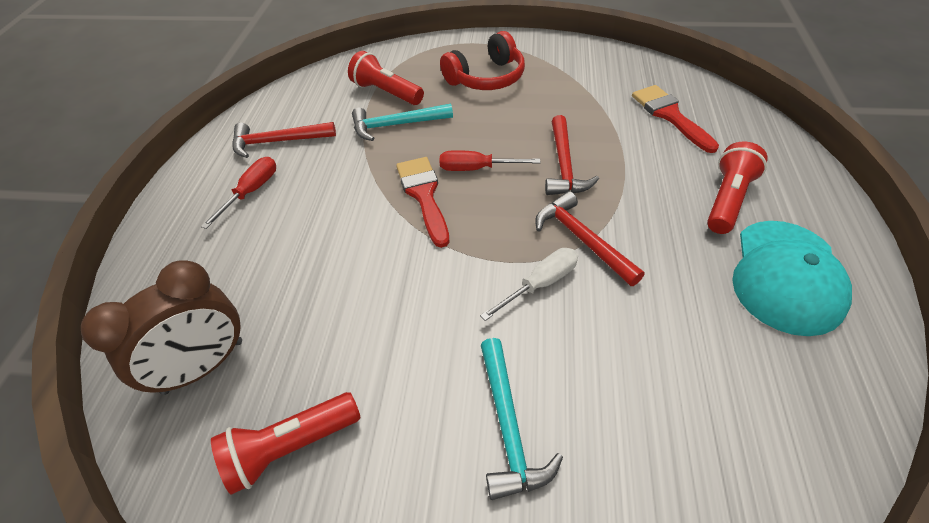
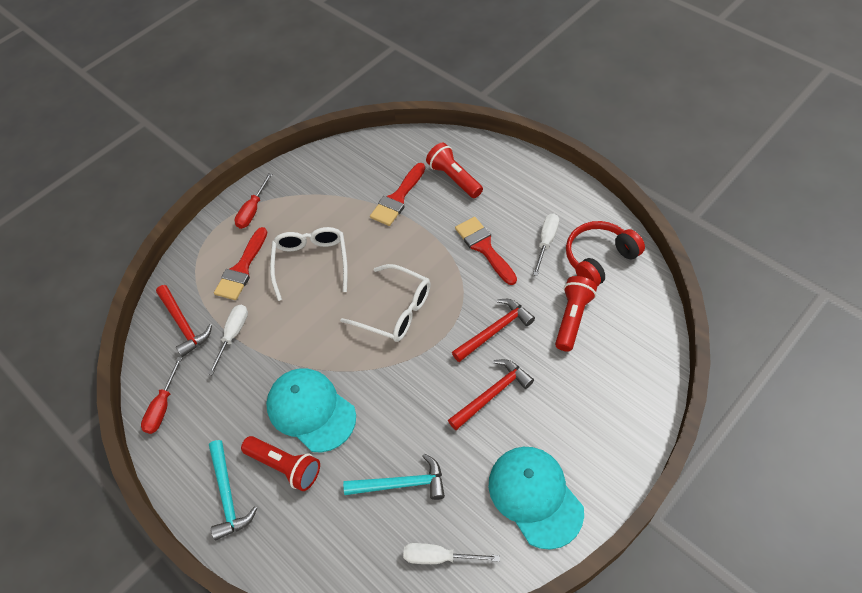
brown clock: 1 -> 0
red brush: 2 -> 3
turquoise cap: 1 -> 2
white glasses: 0 -> 2
white screwdriver: 1 -> 3

